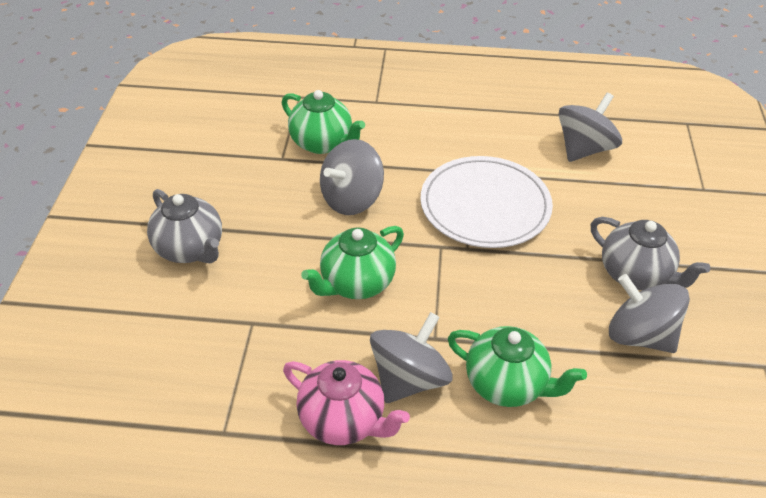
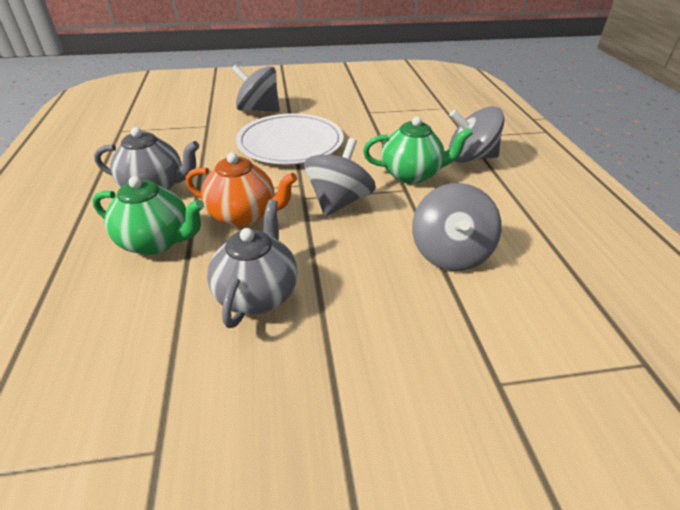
green teapot: 3 -> 2
orange teapot: 0 -> 1
pink teapot: 1 -> 0

